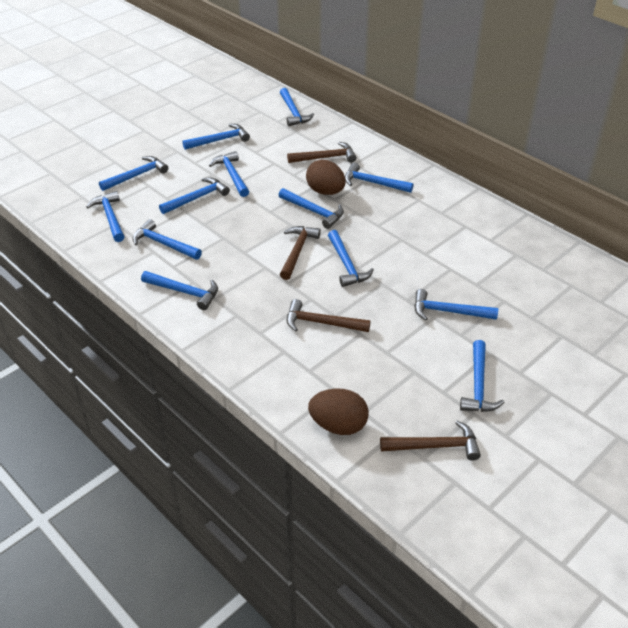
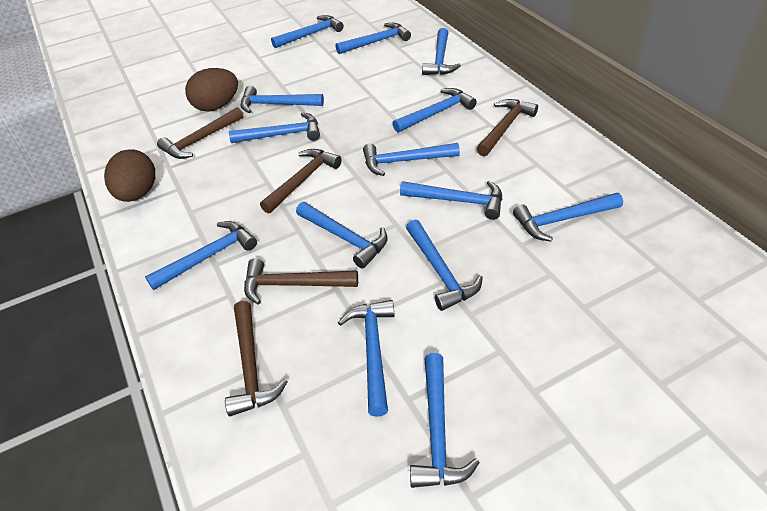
blue hammer: 13 -> 14
brown hammer: 4 -> 5

